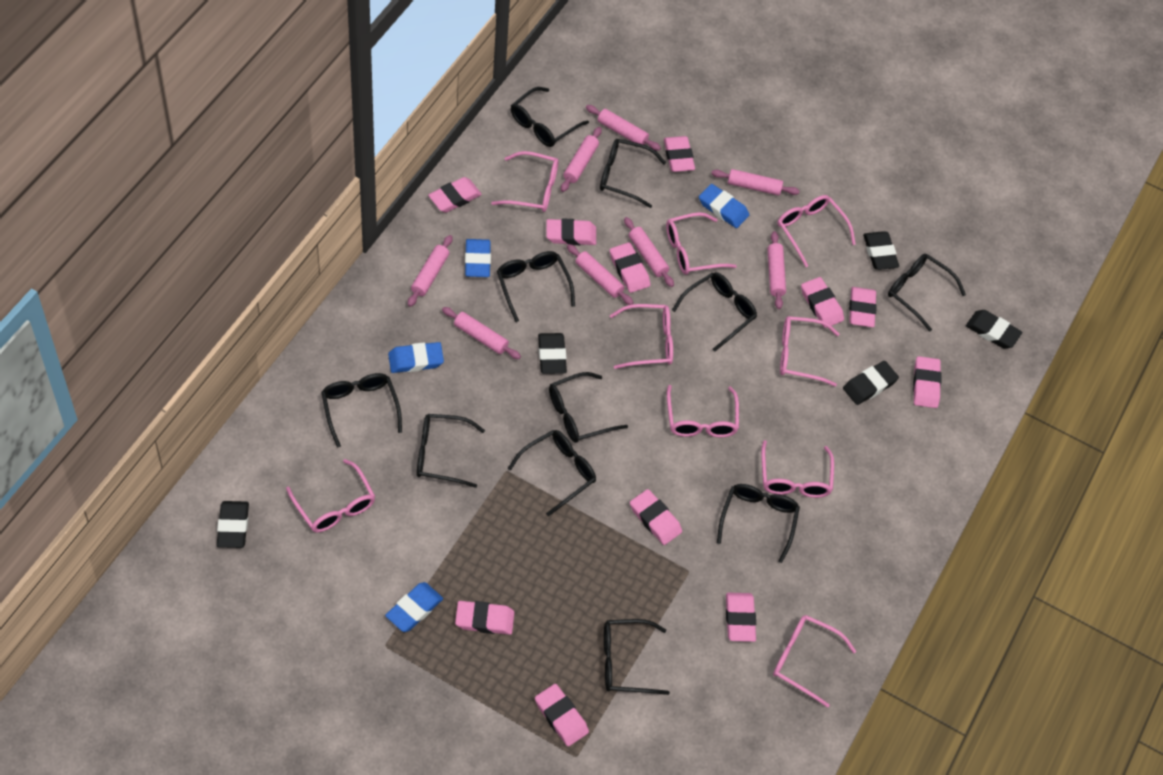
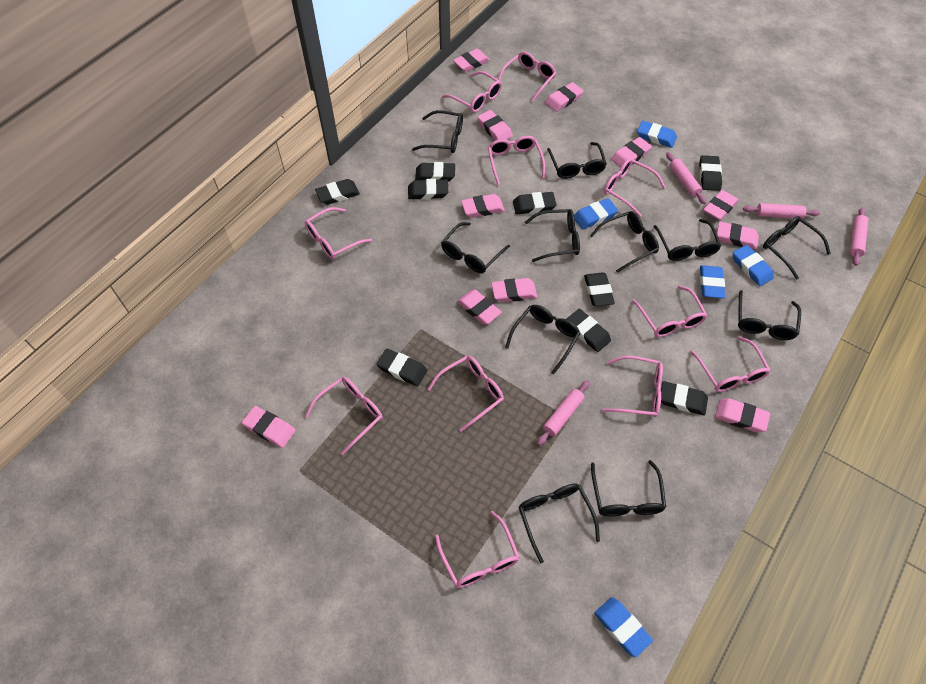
black eraser: 5 -> 9
blue eraser: 4 -> 5
pink glasses: 9 -> 11
pink rolling pin: 8 -> 4

